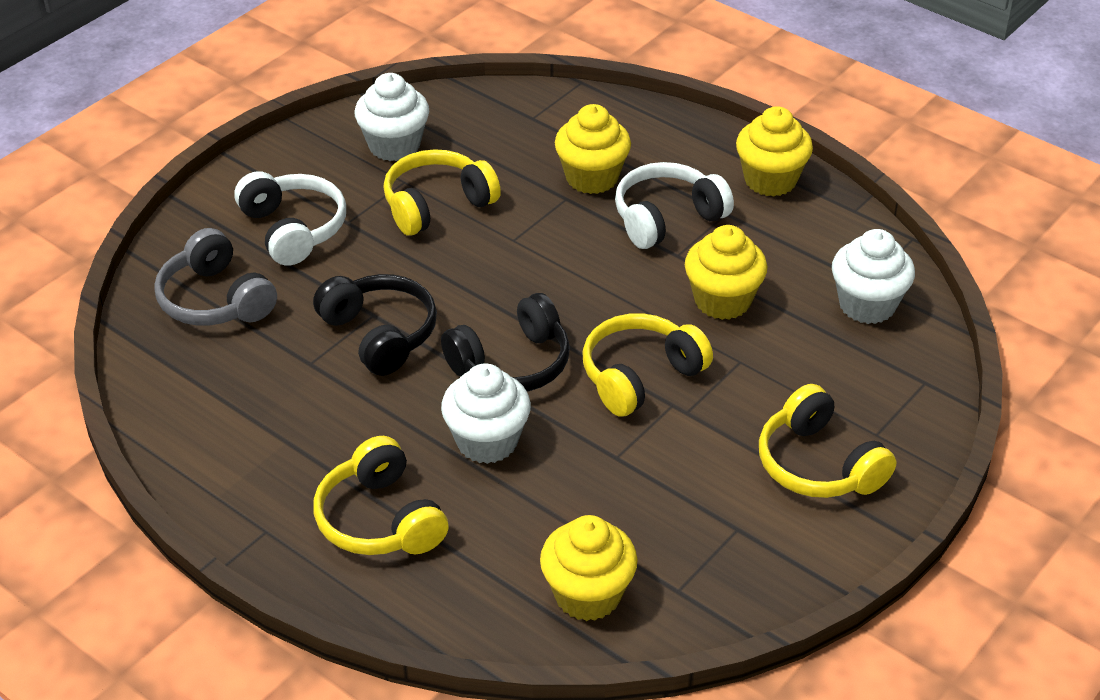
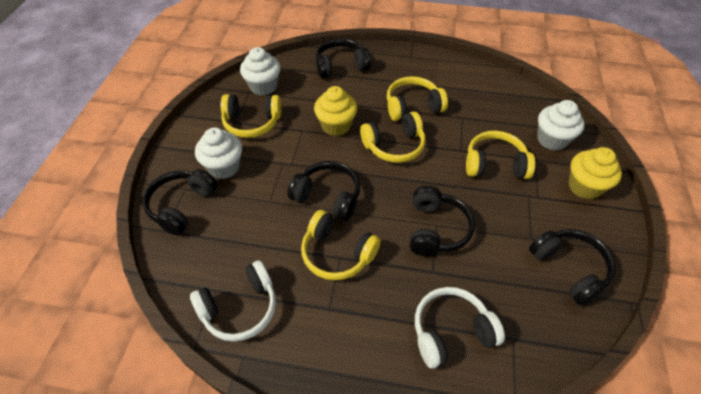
black headphones: 2 -> 5
grey headphones: 1 -> 0
yellow cupcake: 4 -> 2
yellow headphones: 4 -> 5

